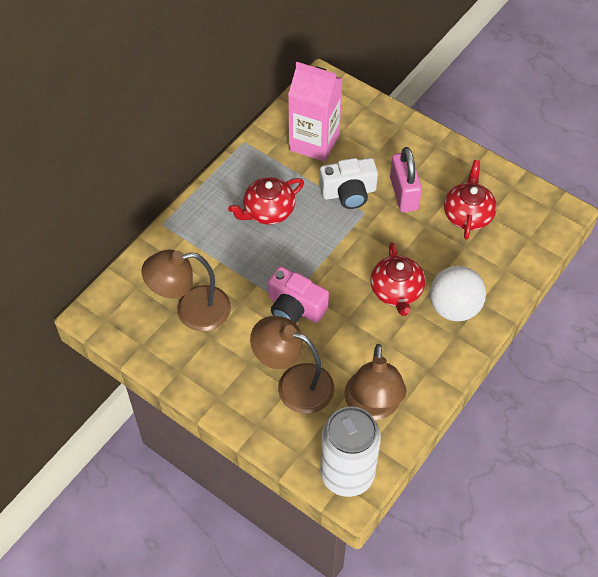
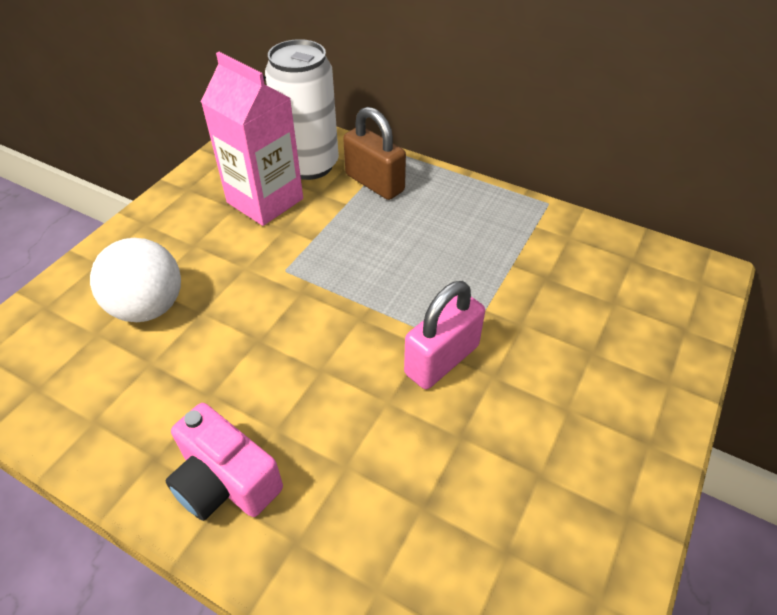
brown lamp: 3 -> 0
brown padlock: 0 -> 1
red teapot: 3 -> 0
white camera: 1 -> 0

